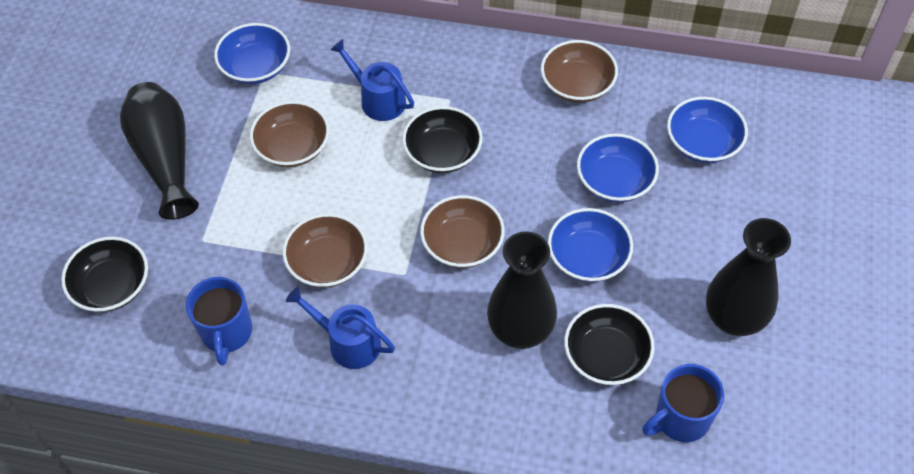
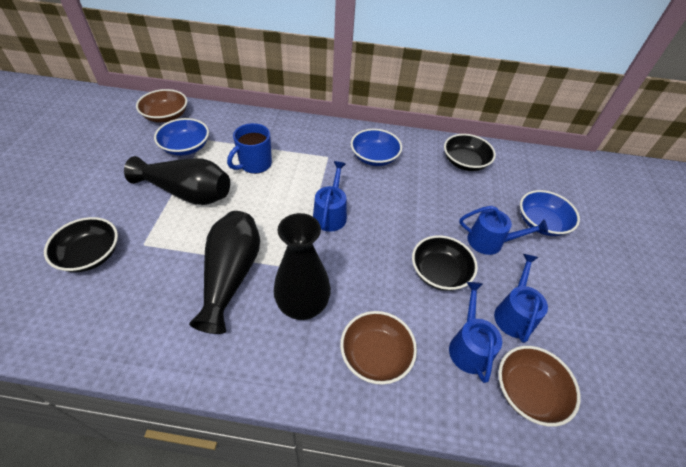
blue bowl: 4 -> 3
blue mug: 2 -> 1
blue watering can: 2 -> 4
brown bowl: 4 -> 3

